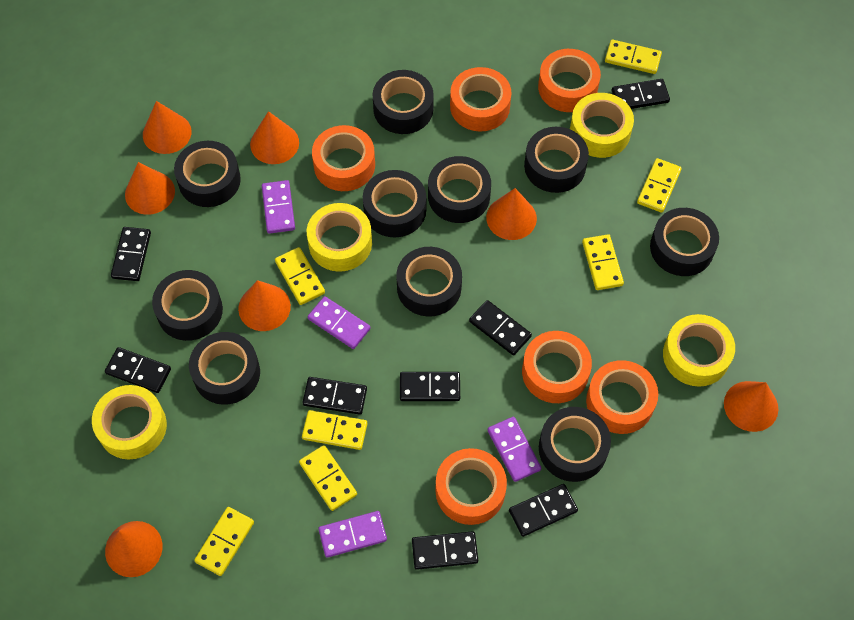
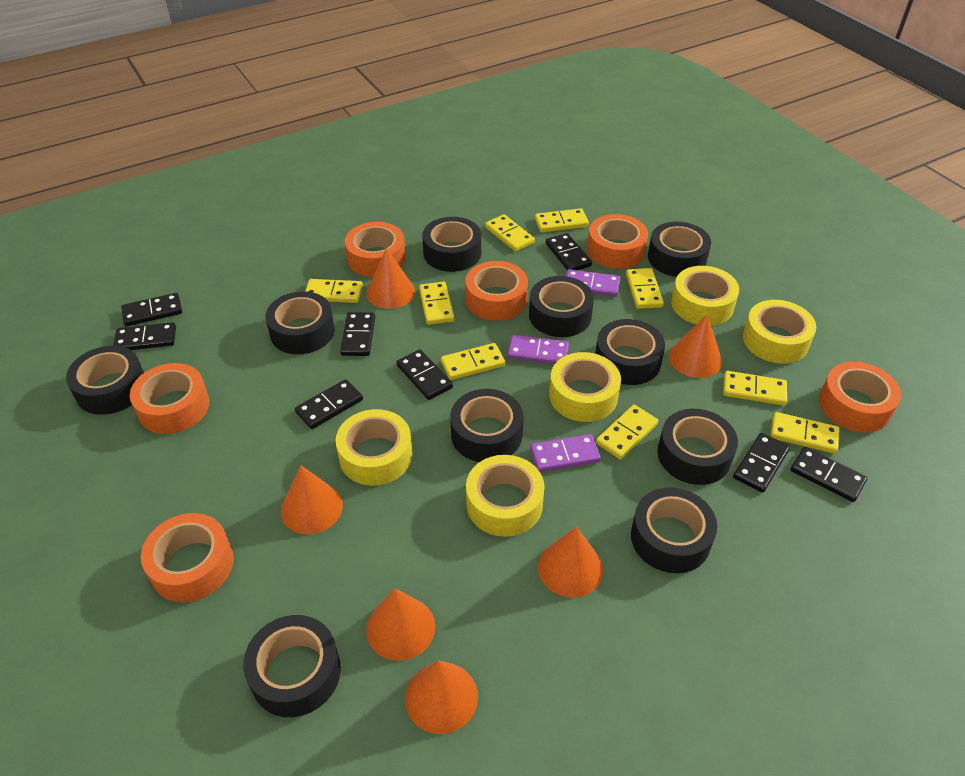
orange cone: 7 -> 6
purple domino: 4 -> 3
yellow domino: 7 -> 9
yellow tape: 4 -> 5

